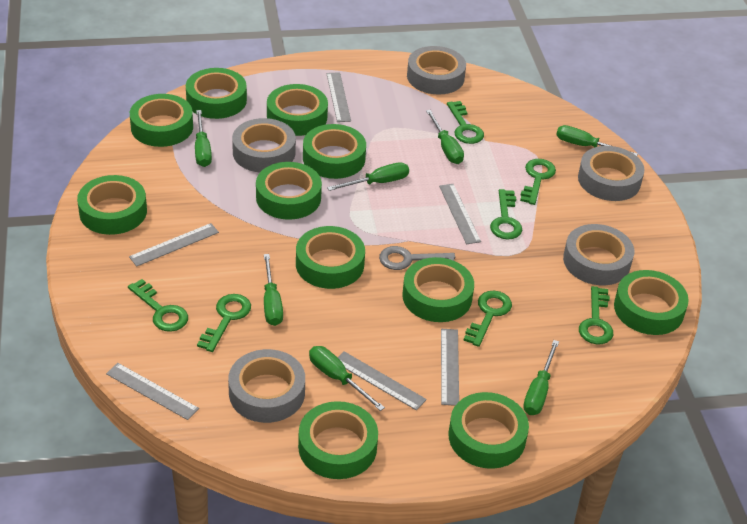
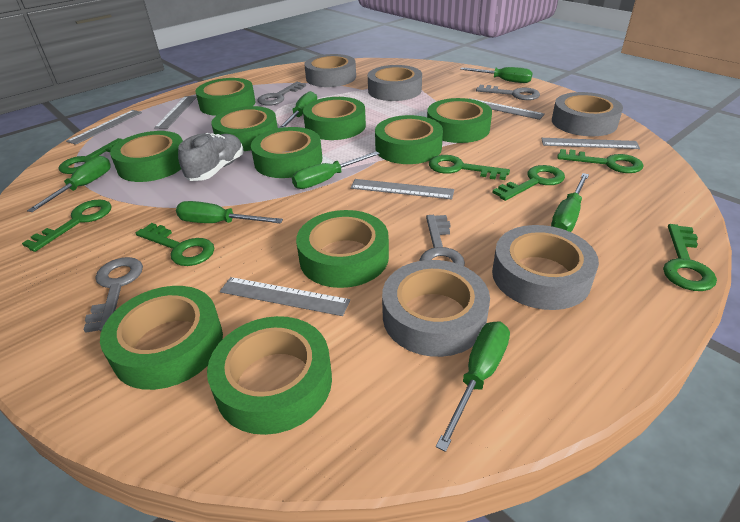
green tape: 11 -> 10
grey key: 1 -> 4
grey shoe: 0 -> 1

